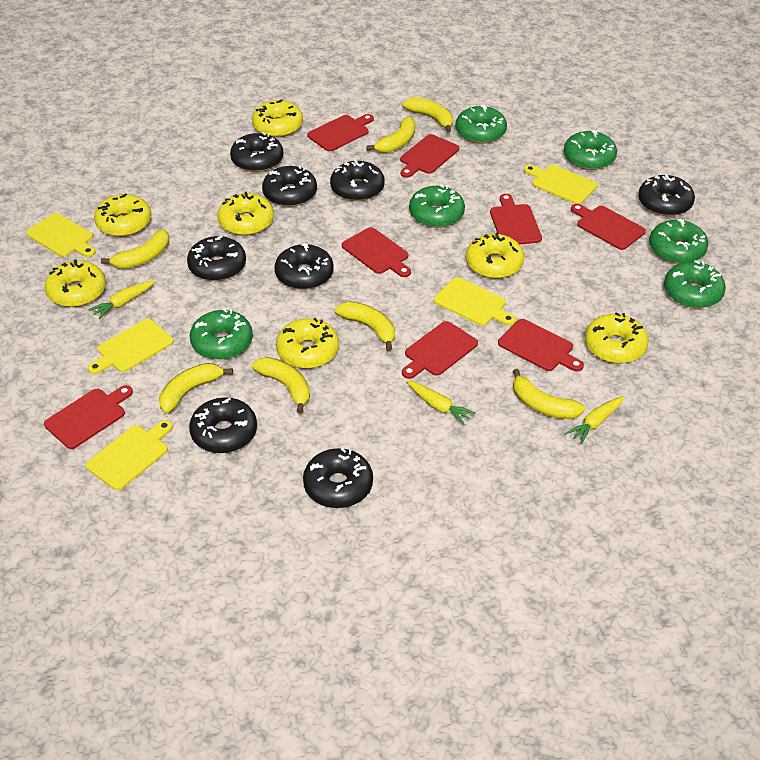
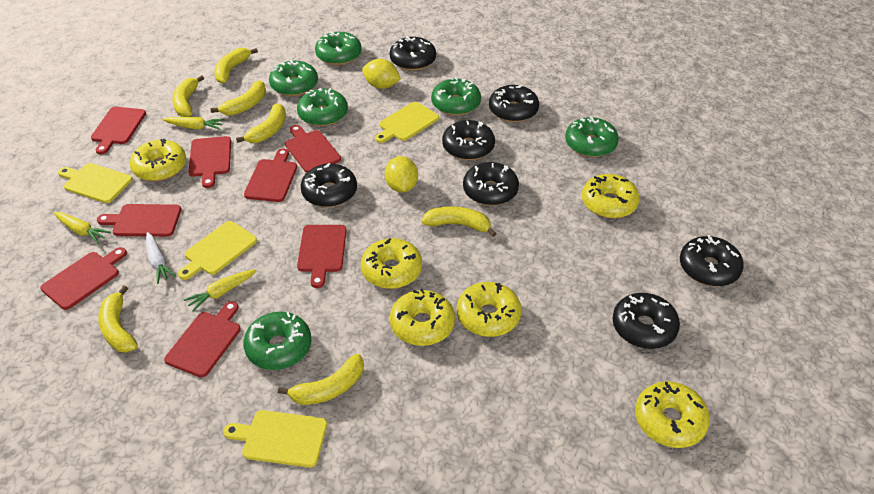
black donut: 8 -> 7
white carrot: 0 -> 1
yellow cutting board: 5 -> 4
yellow donut: 7 -> 6
yellow lemon: 0 -> 2

